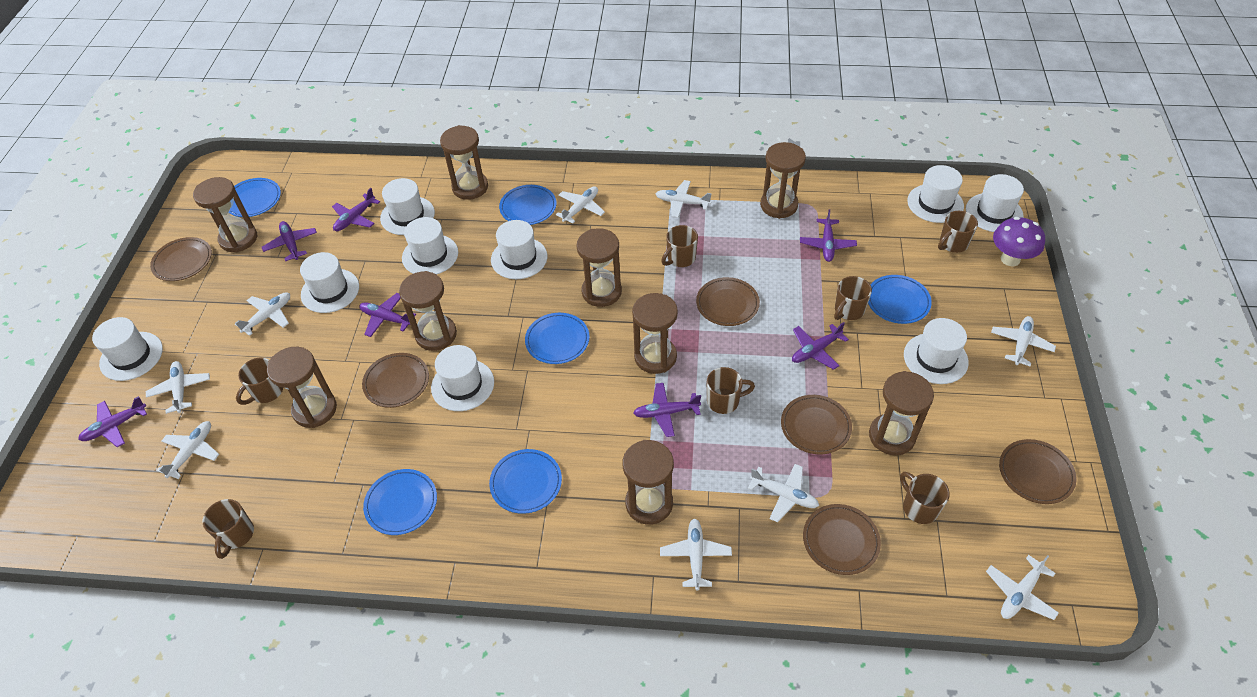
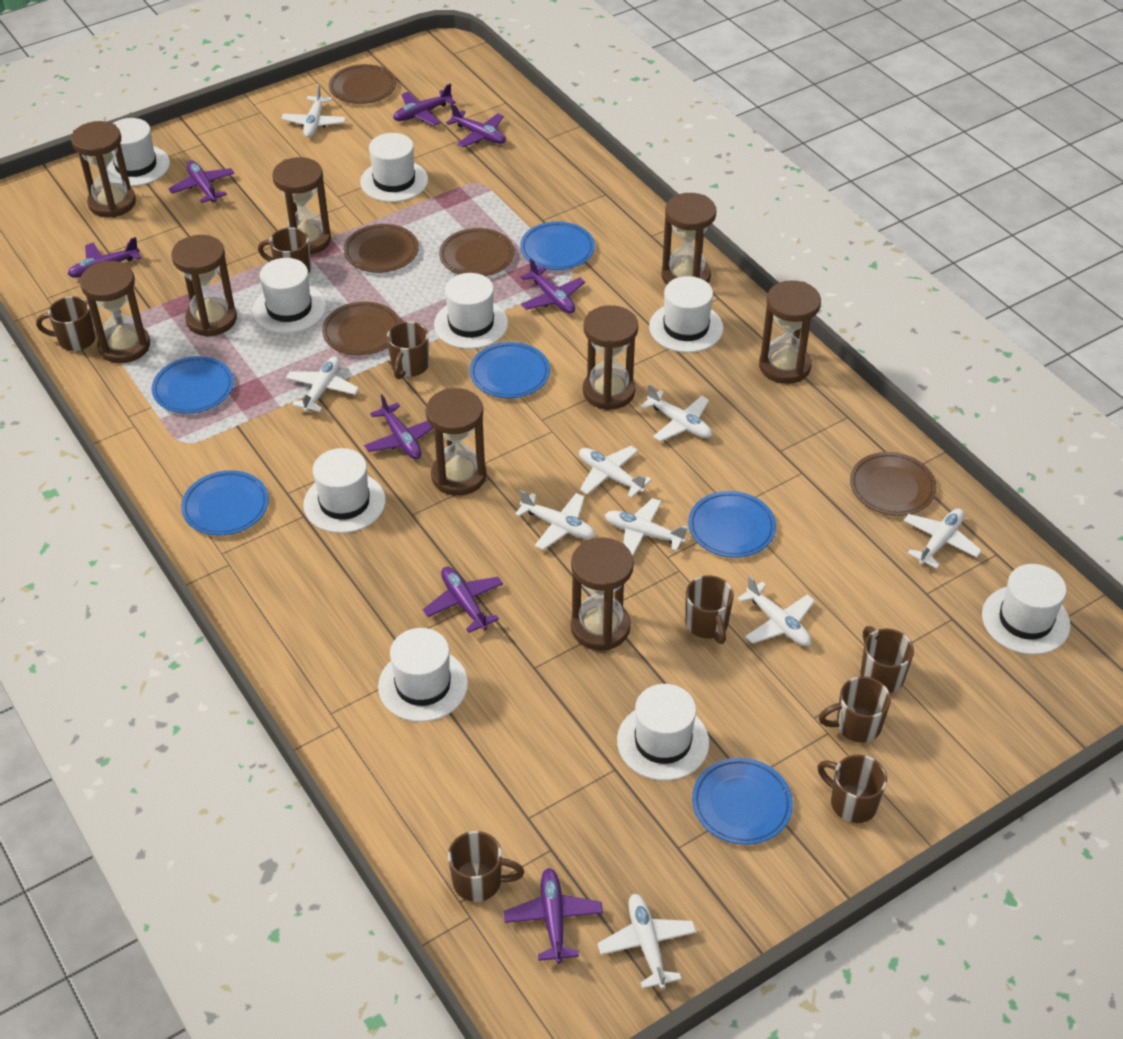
brown mug: 7 -> 8
brown plate: 6 -> 5
purple mushroom: 1 -> 0
purple plane: 7 -> 8

